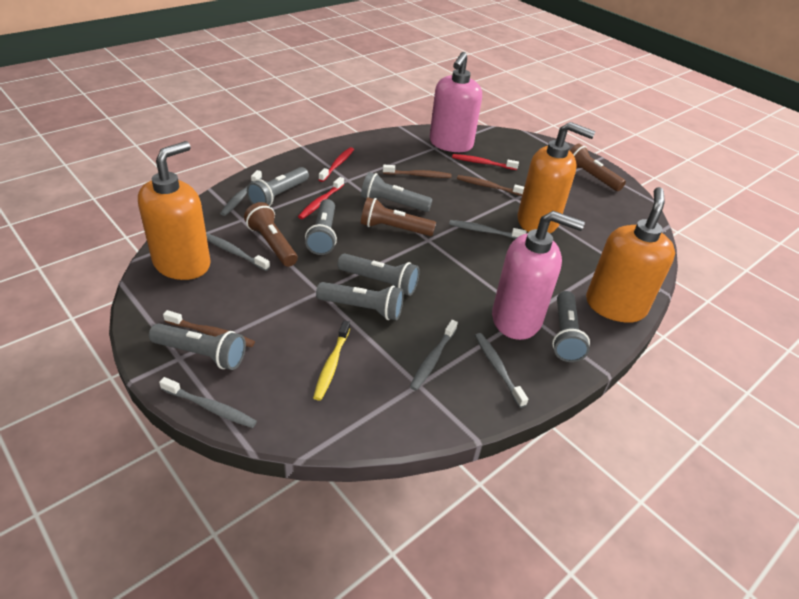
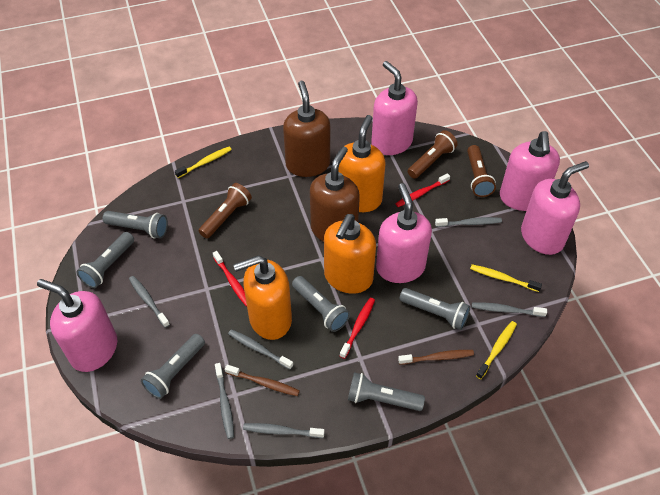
brown soap dispenser: 0 -> 2
brown toothbrush: 3 -> 2
grey flashlight: 7 -> 6
pink soap dispenser: 2 -> 5
yellow toothbrush: 1 -> 3

